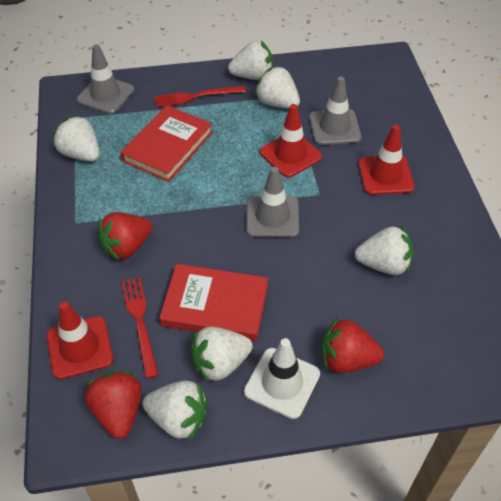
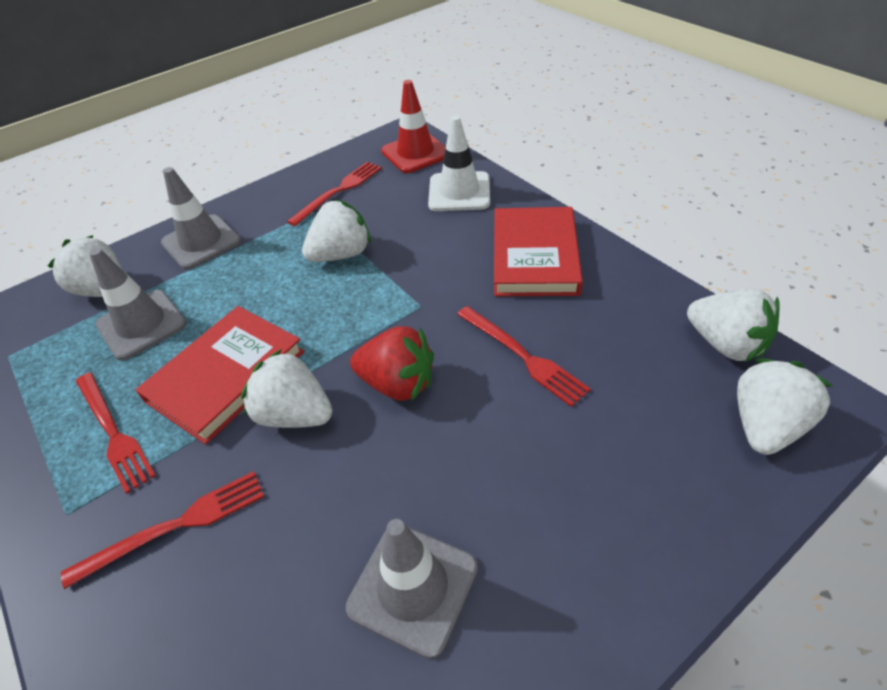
red fork: 2 -> 4
red strawberry: 3 -> 1
red traffic cone: 3 -> 1
white strawberry: 6 -> 5

